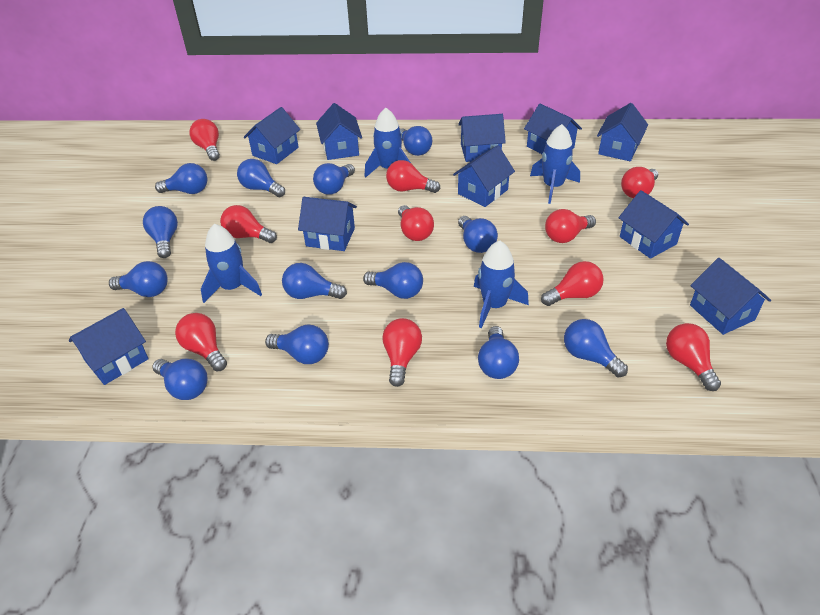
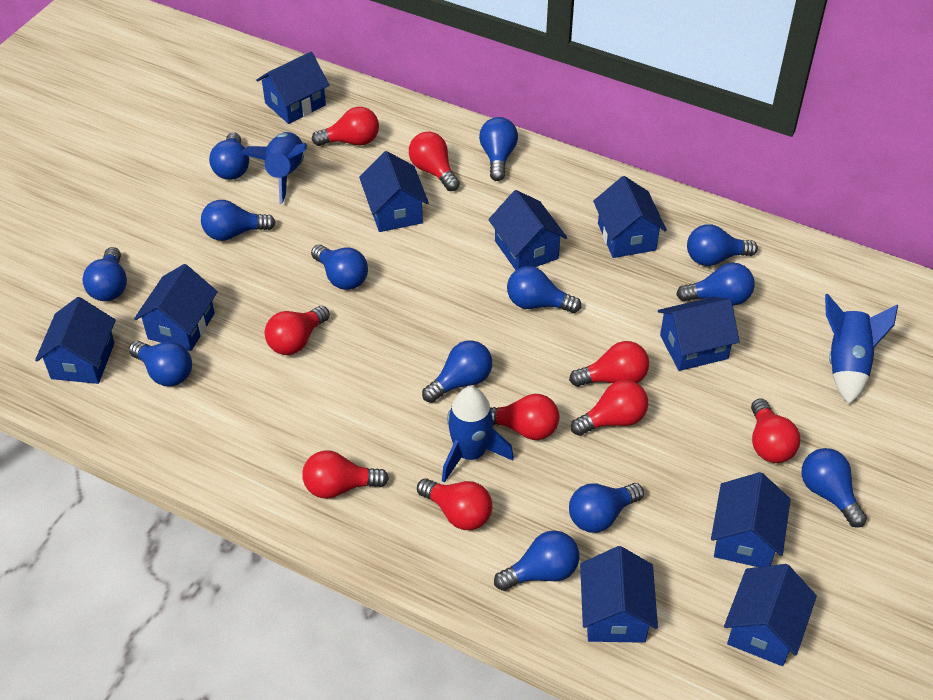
blue rocket: 4 -> 3
red light bulb: 10 -> 9

